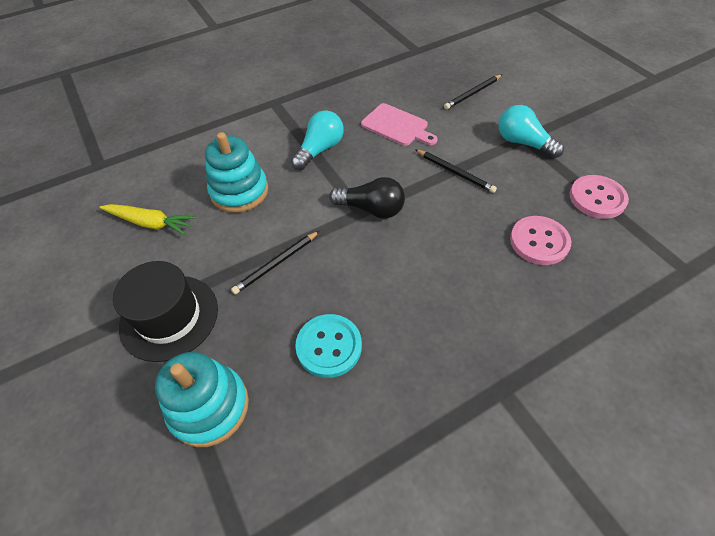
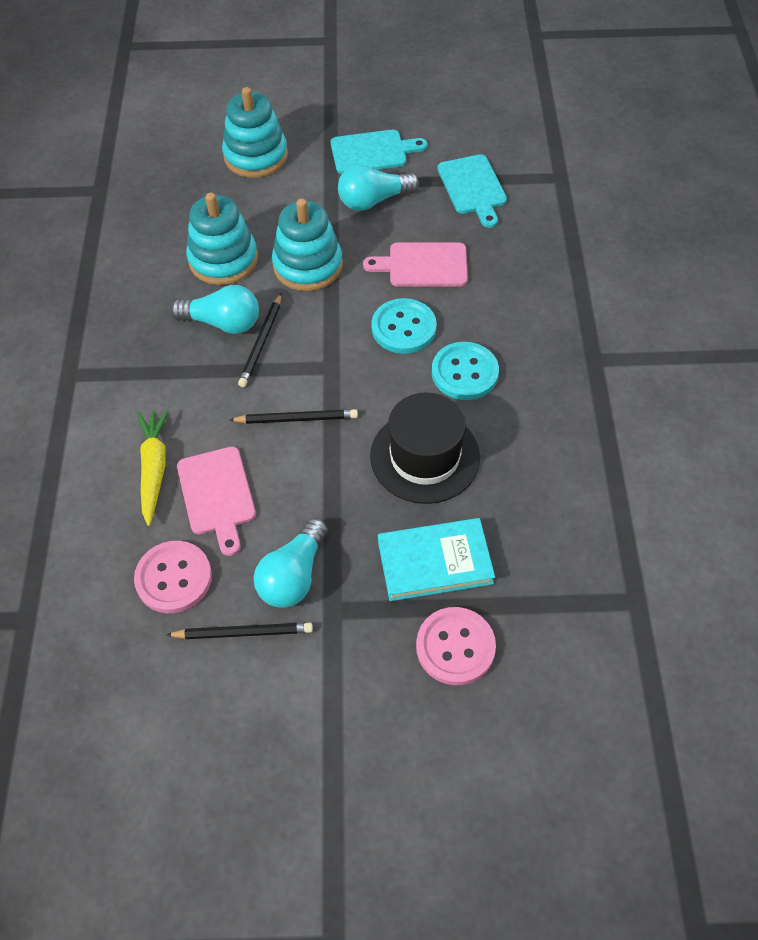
black light bulb: 1 -> 0
pink cutting board: 1 -> 2
turquoise book: 0 -> 1
turquoise button: 1 -> 2
turquoise cutting board: 0 -> 2
turquoise light bulb: 2 -> 3
turquoise stacking toy: 2 -> 3

